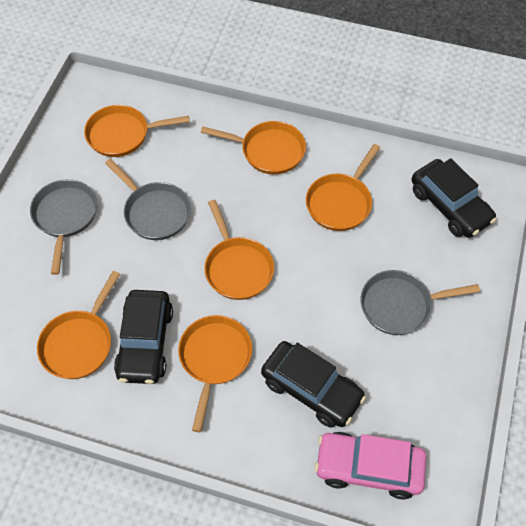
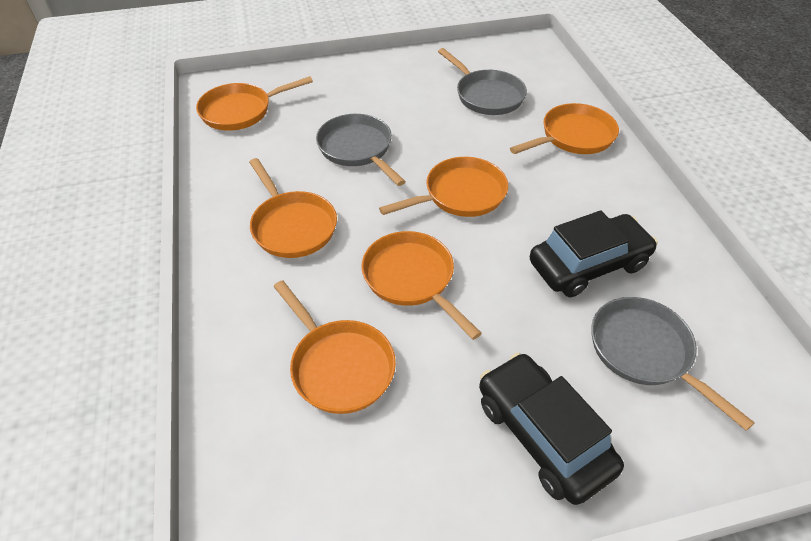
black car: 3 -> 2
pink car: 1 -> 0

